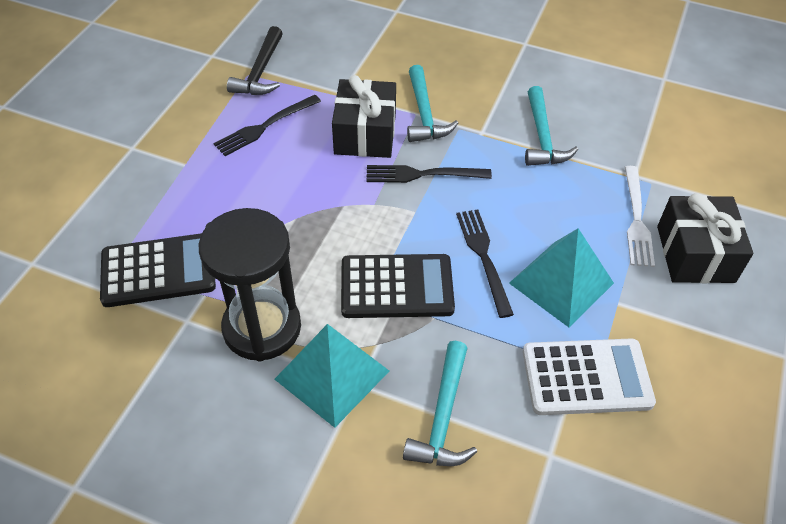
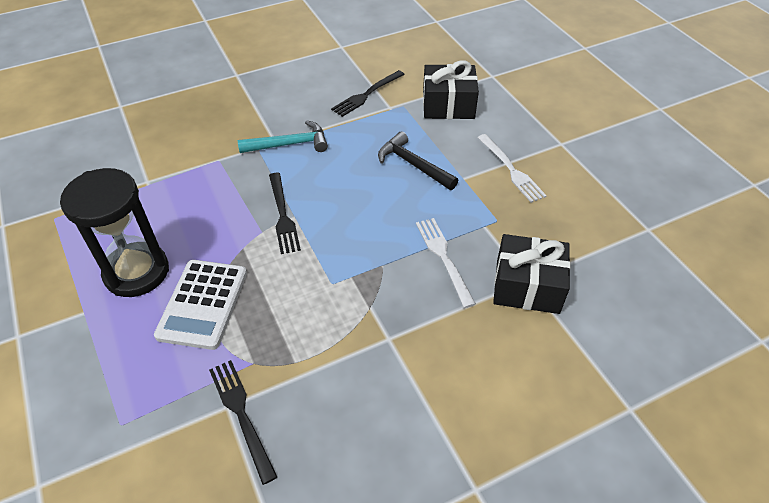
black calculator: 2 -> 0
turquoise hammer: 3 -> 1
turquoise pyramid: 2 -> 0
white fork: 1 -> 2

